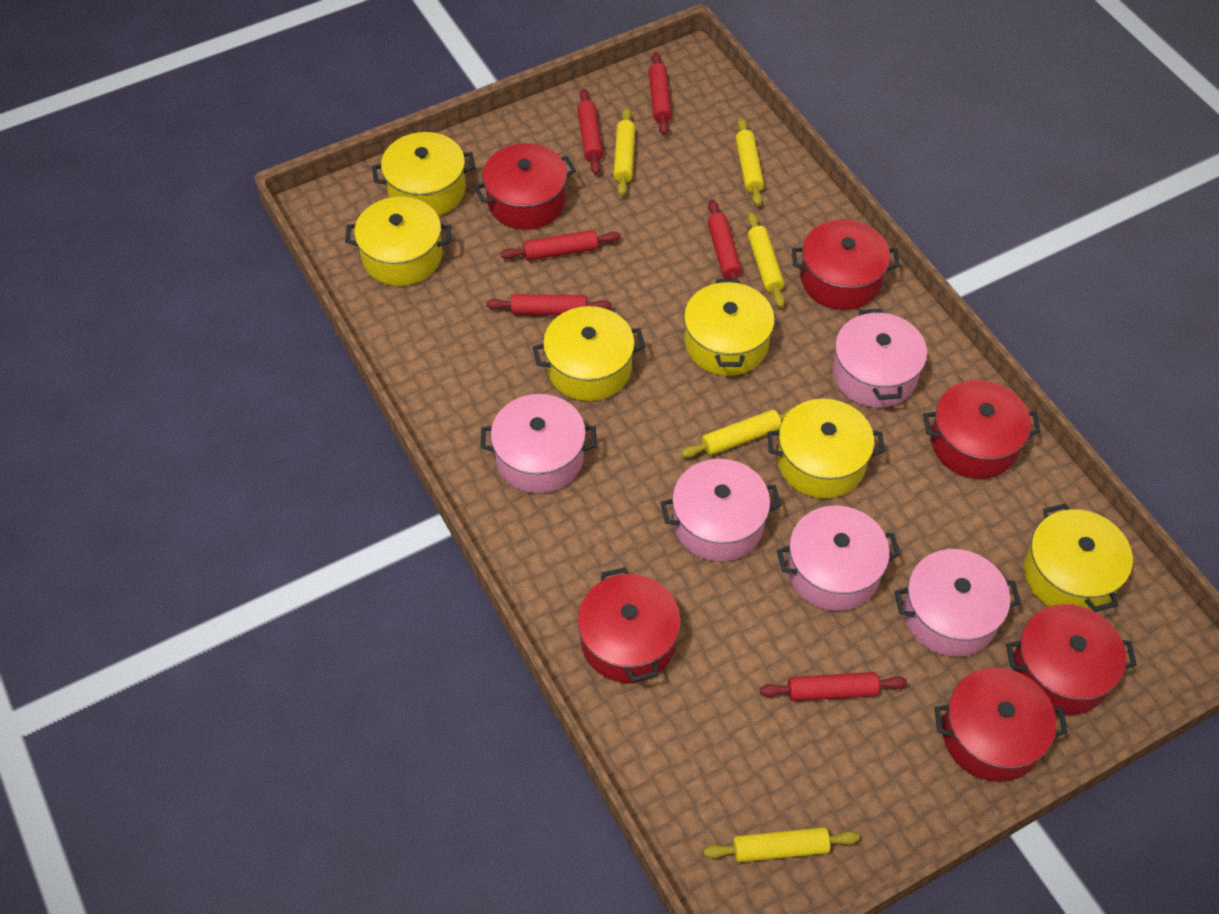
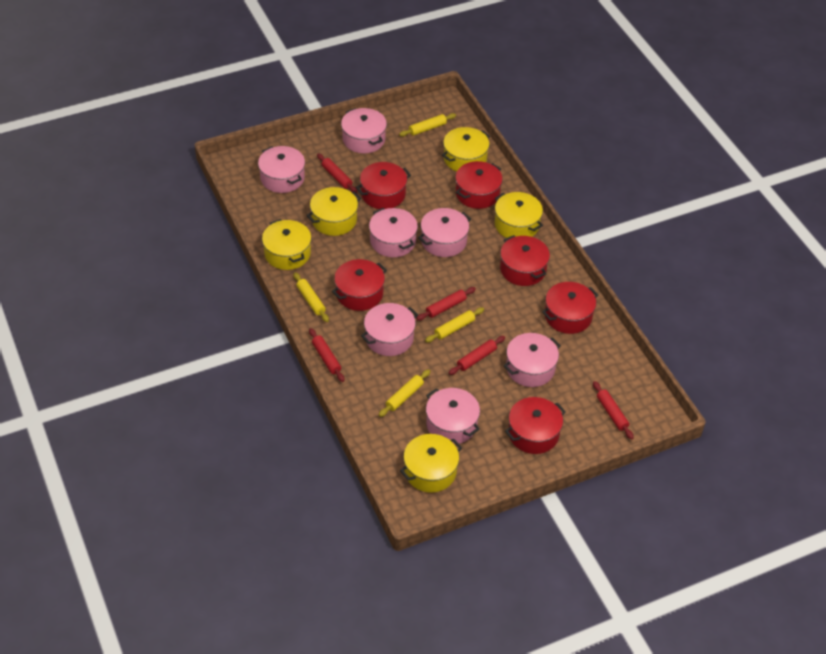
pink pot: 5 -> 7
red rolling pin: 6 -> 5
yellow pot: 6 -> 5
yellow rolling pin: 5 -> 4

